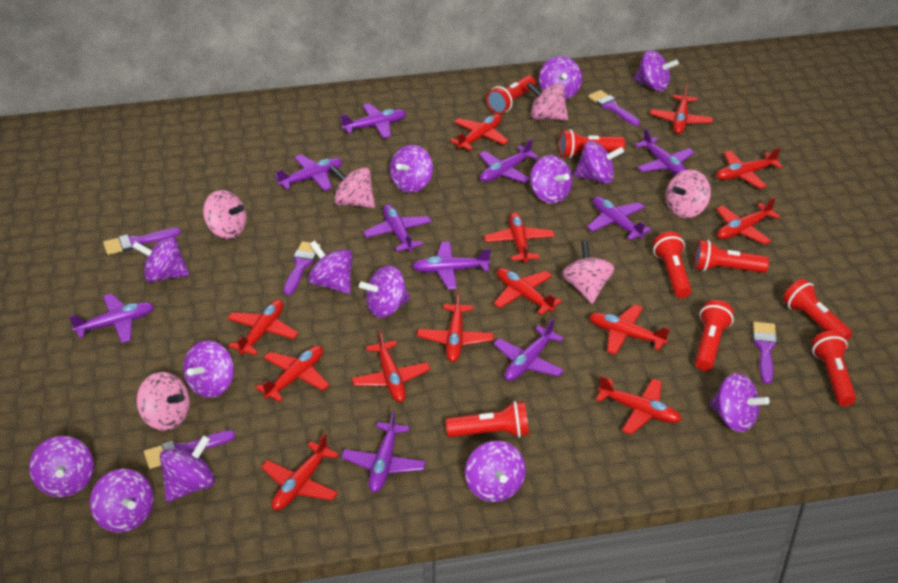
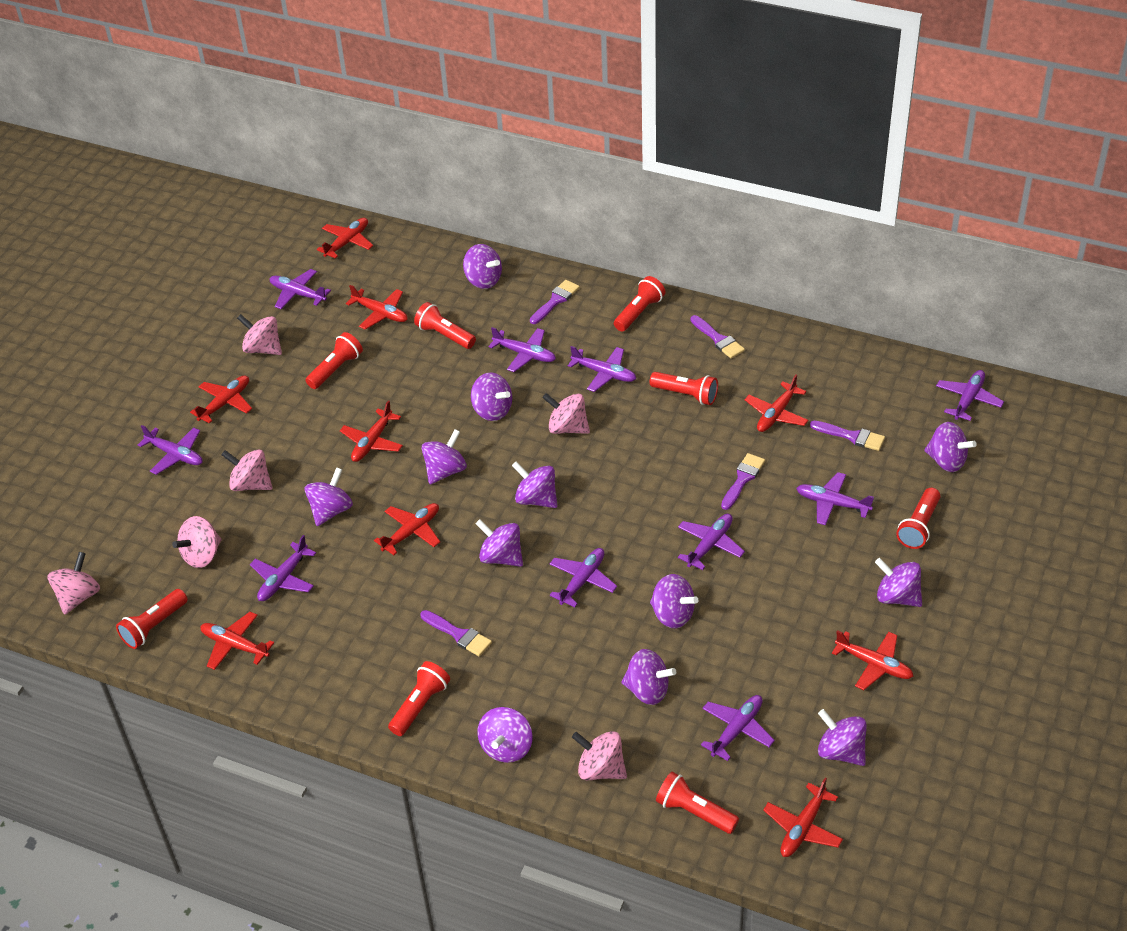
purple spinning top: 14 -> 12
red plane: 13 -> 9

